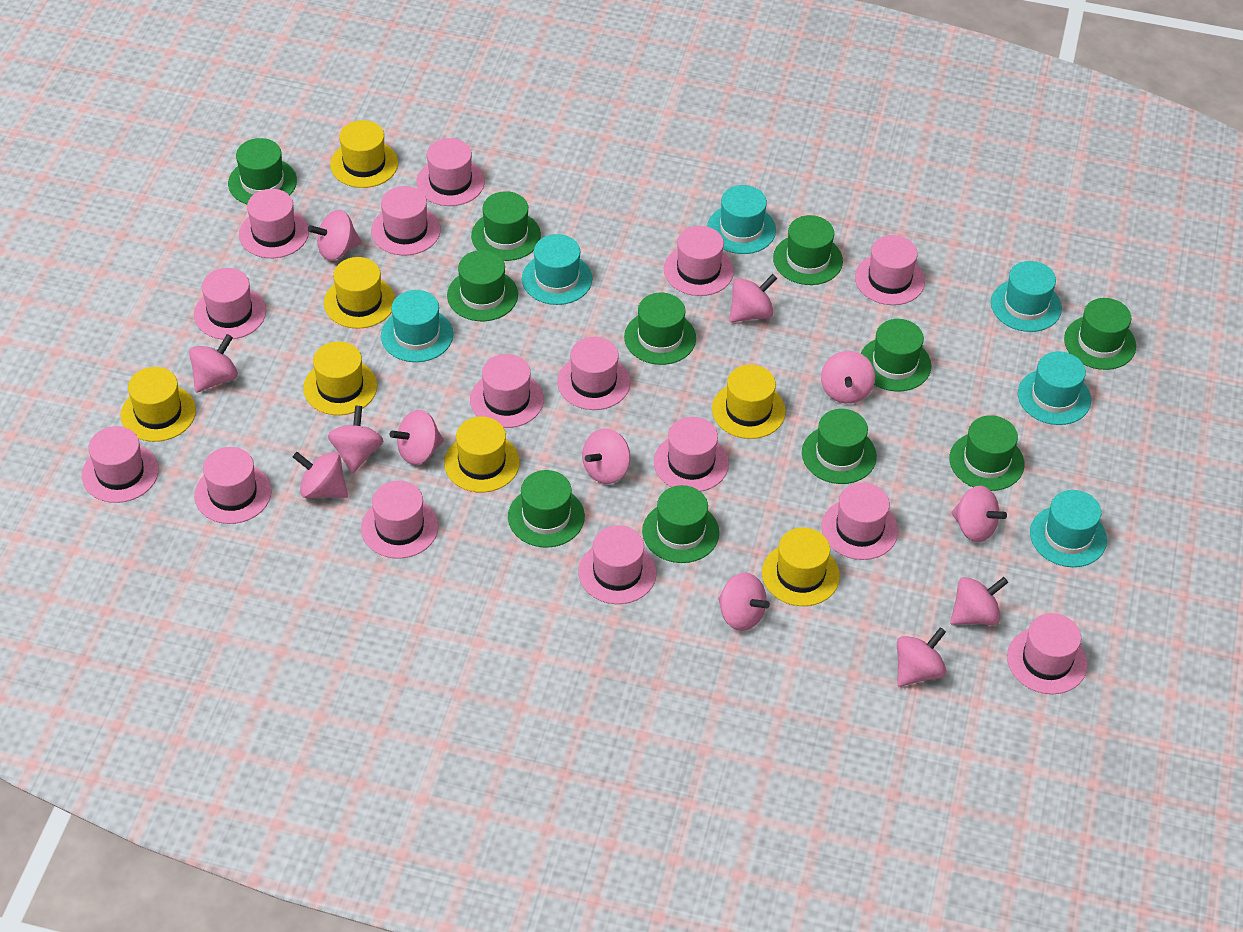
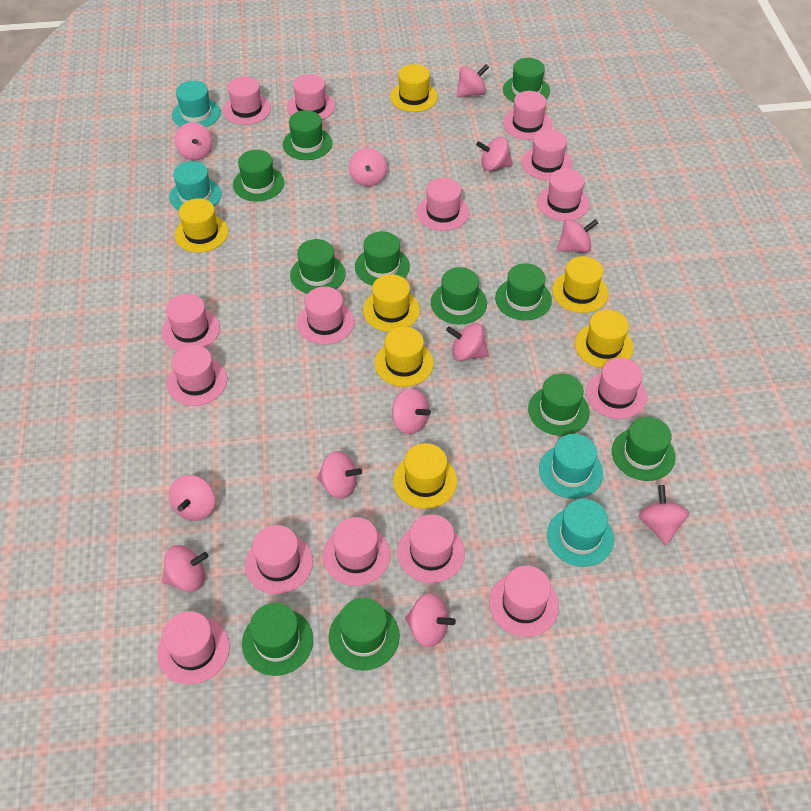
turquoise hat: 6 -> 4

